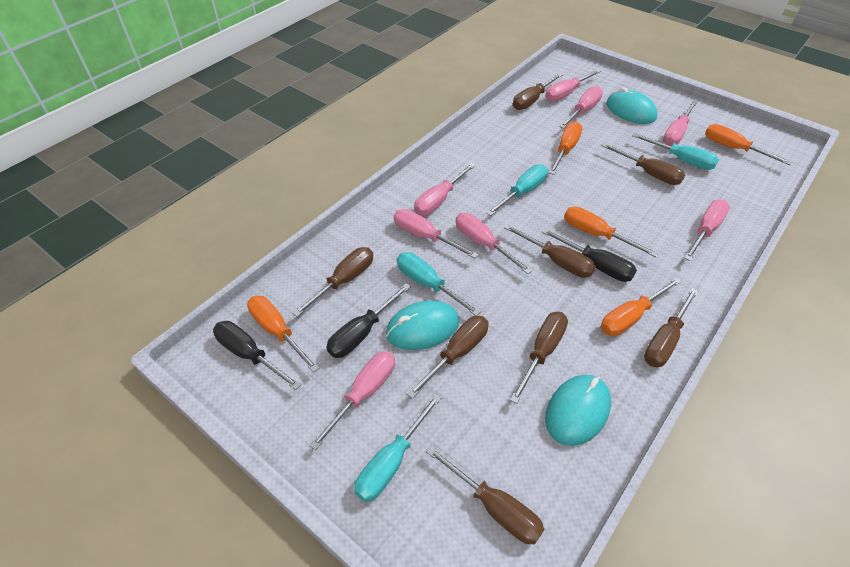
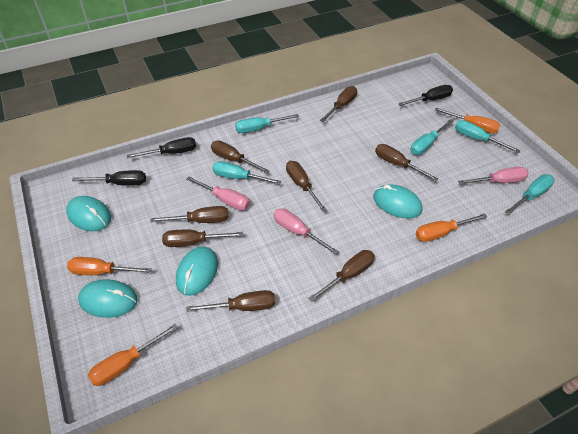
orange screwdriver: 5 -> 4
pink screwdriver: 8 -> 3
turquoise mouse: 3 -> 4
turquoise screwdriver: 4 -> 5

